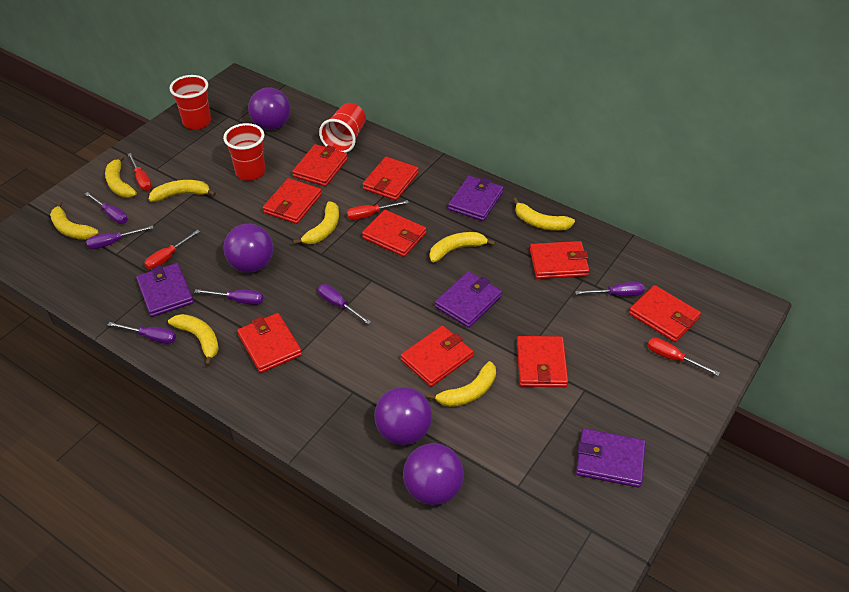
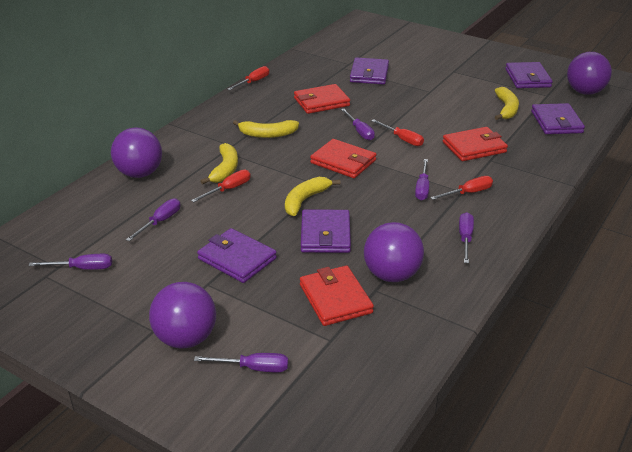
purple wallet: 4 -> 5
red cup: 3 -> 0
red wallet: 9 -> 4
yellow banana: 8 -> 4

